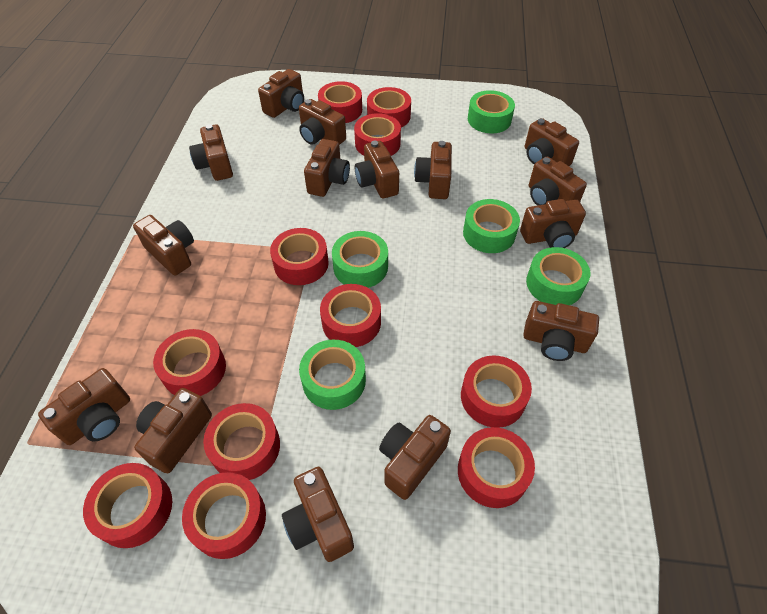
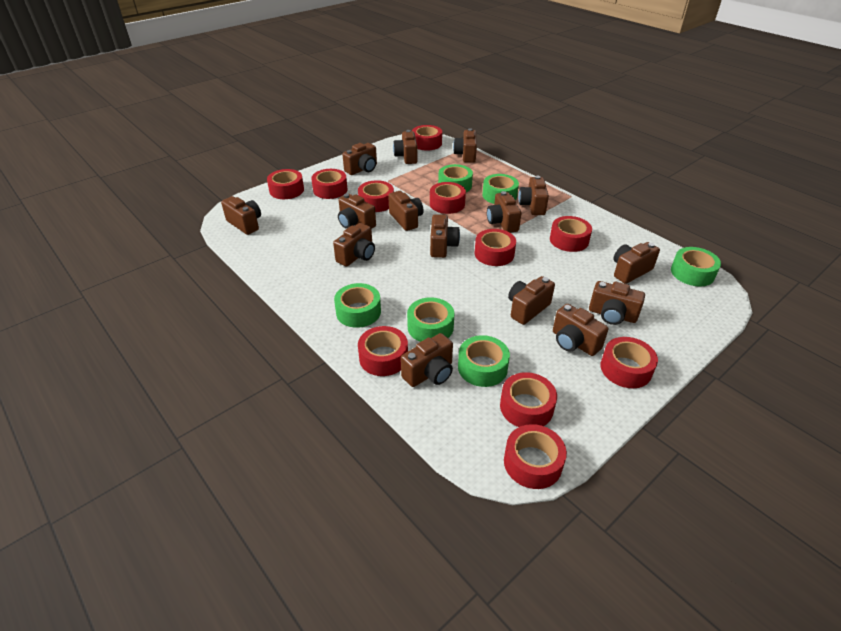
green tape: 5 -> 6

